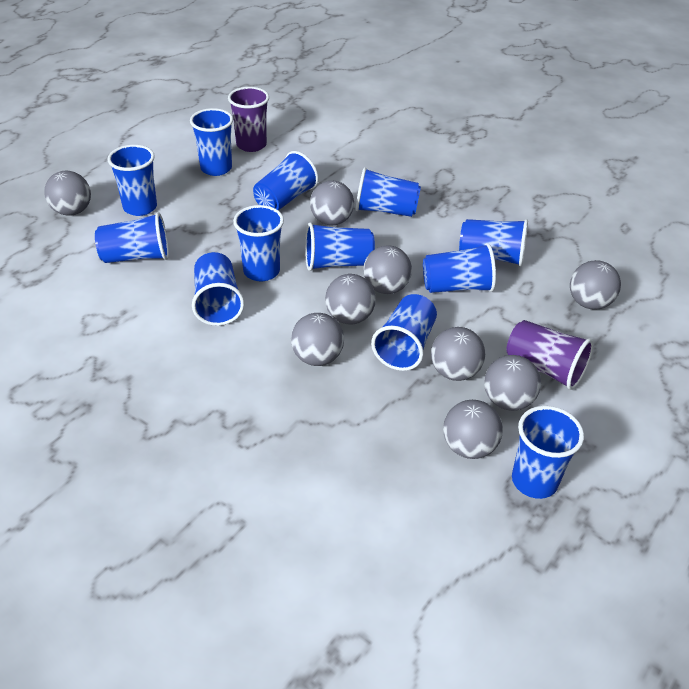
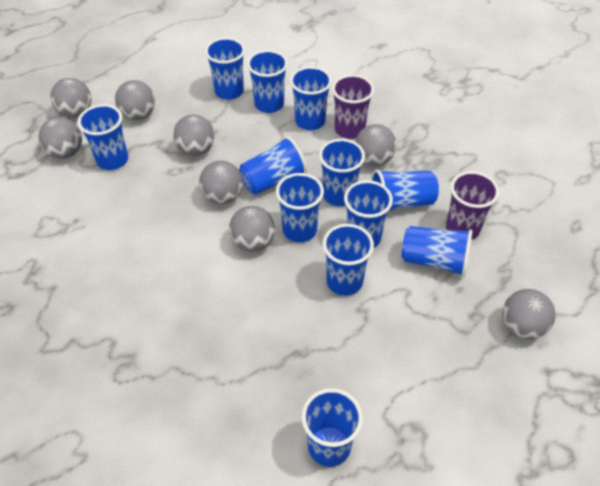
grey ball: 9 -> 8

